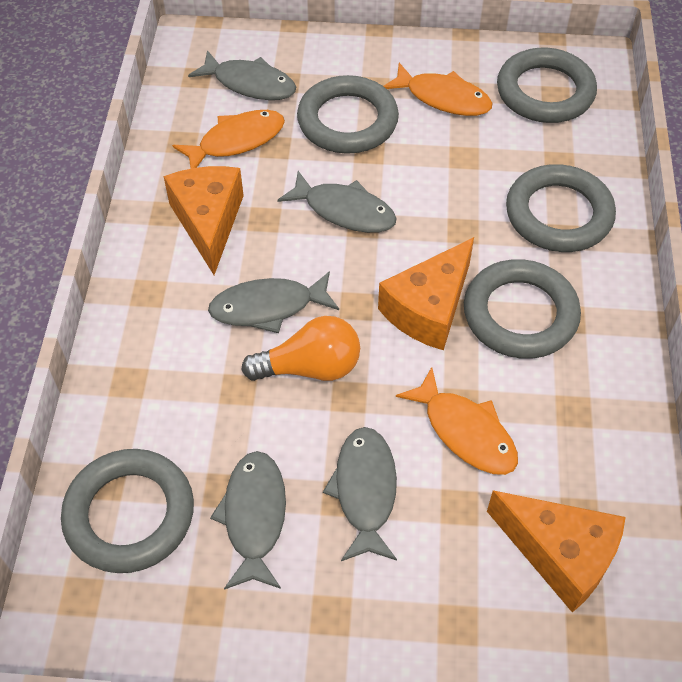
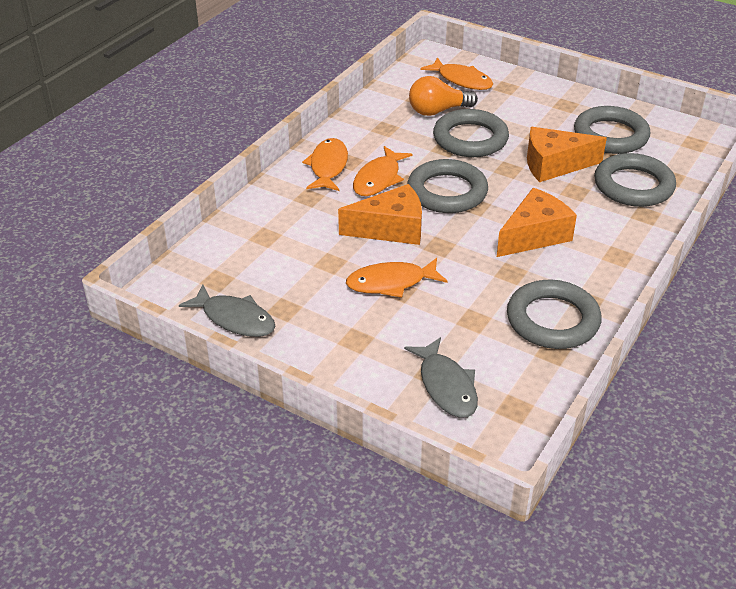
grey fish: 5 -> 2
orange fish: 3 -> 4

